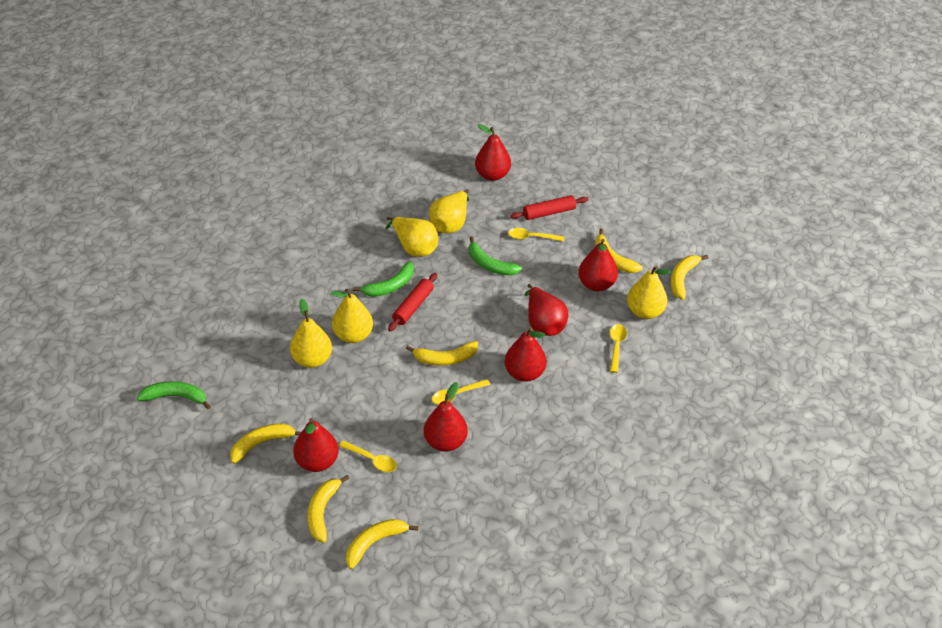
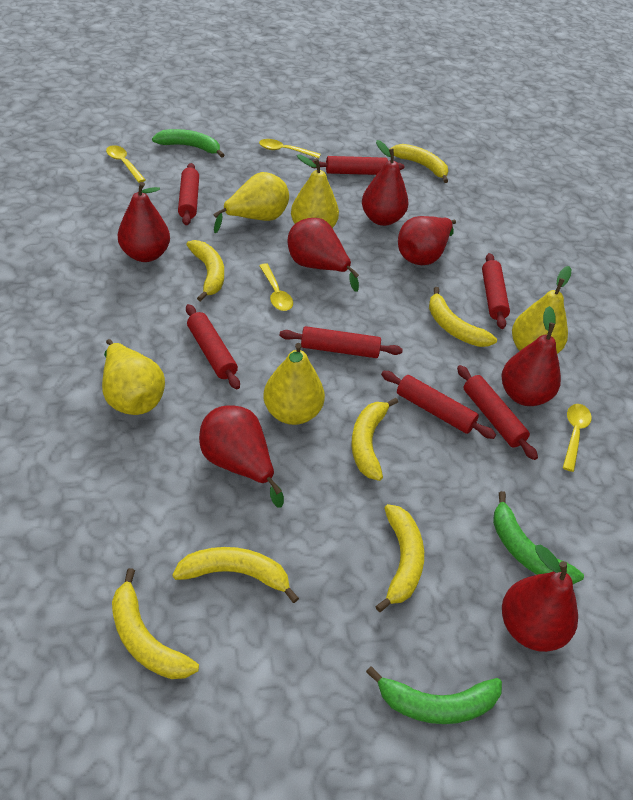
red pear: 6 -> 7
red rolling pin: 2 -> 7
yellow banana: 6 -> 7

